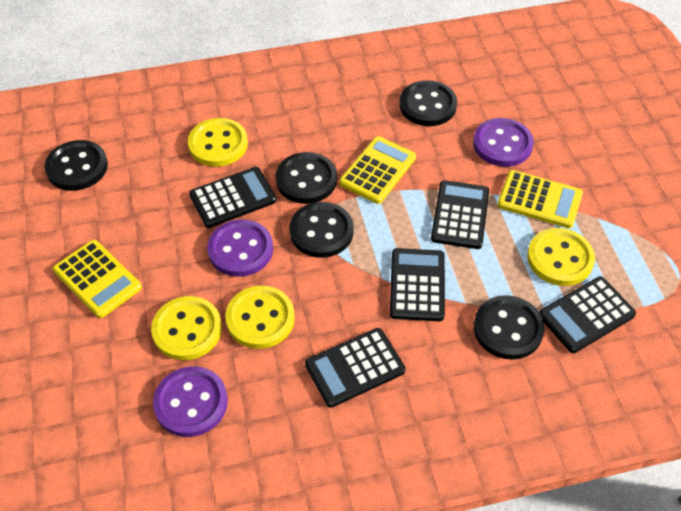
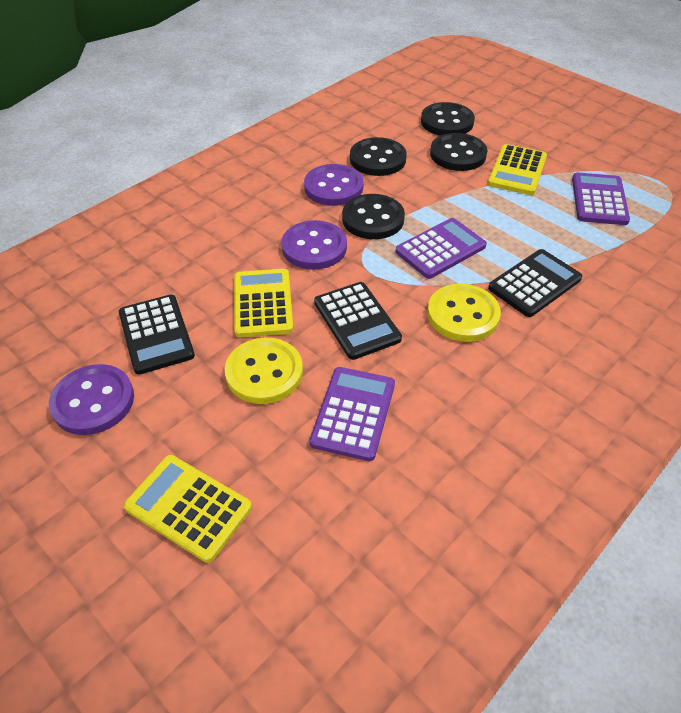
black button: 5 -> 4
black calculator: 5 -> 3
purple calculator: 0 -> 3
yellow button: 4 -> 2

